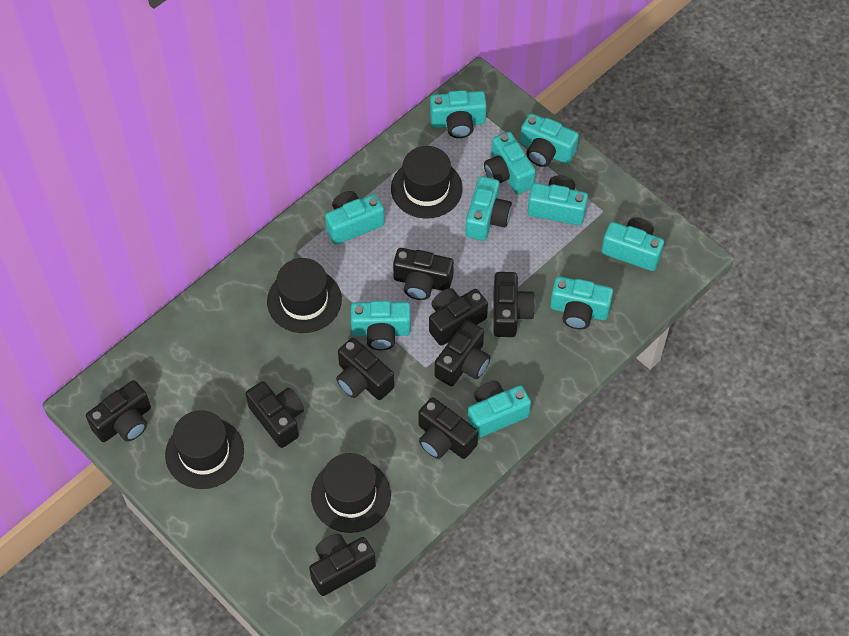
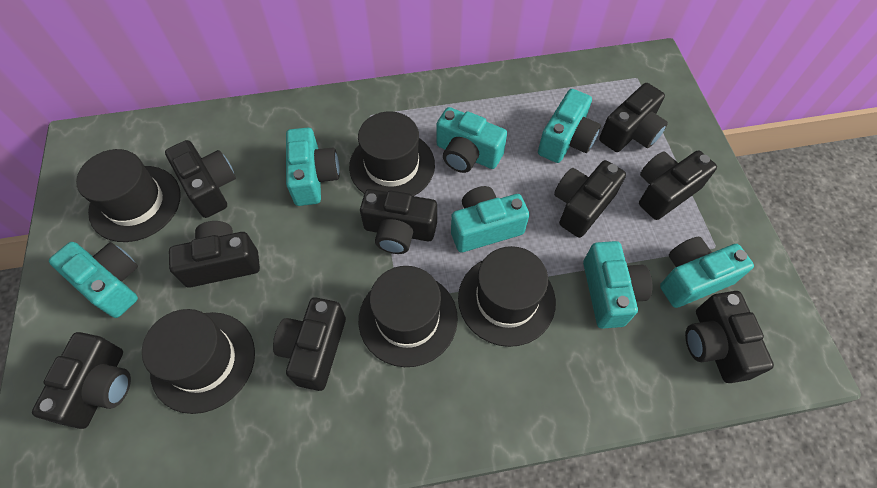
black hat: 4 -> 5
turquoise camera: 10 -> 7

